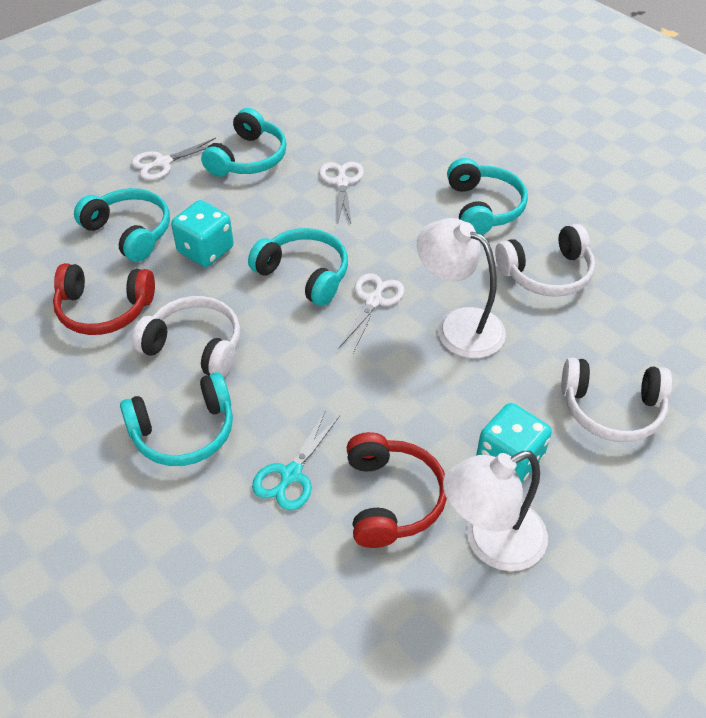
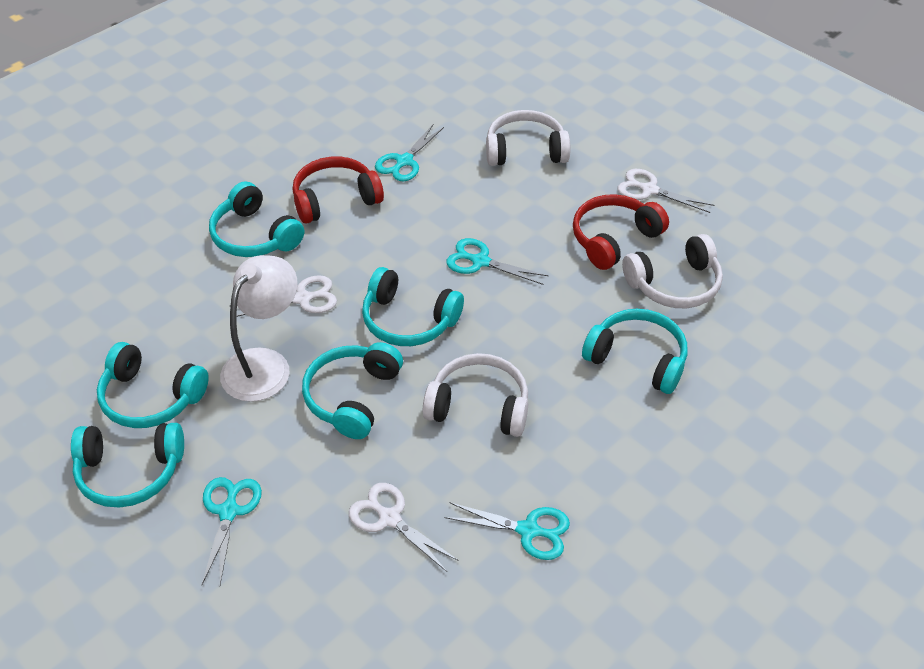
turquoise dice: 2 -> 0
turquoise headphones: 5 -> 6
turquoise scissors: 1 -> 4
white lamp: 2 -> 1

